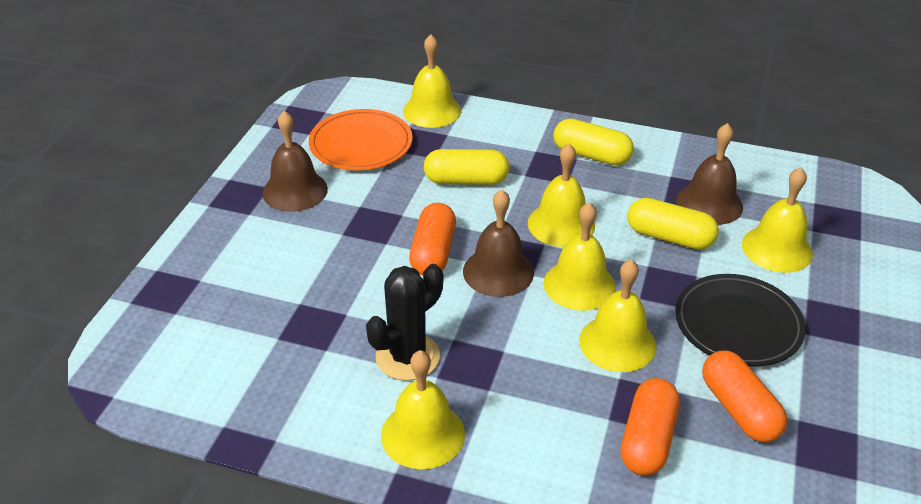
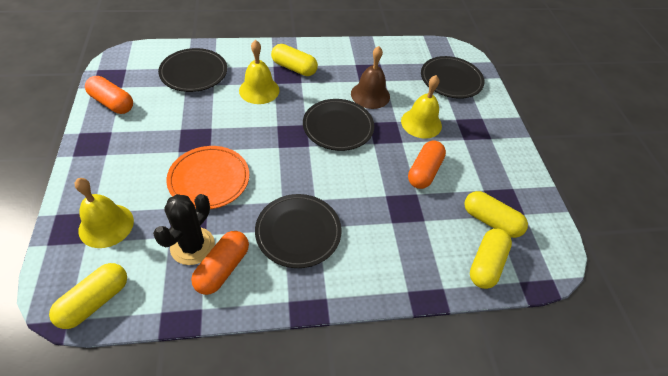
black plate: 1 -> 4
brown bell: 3 -> 1
yellow bell: 6 -> 3
yellow capsule: 3 -> 4

